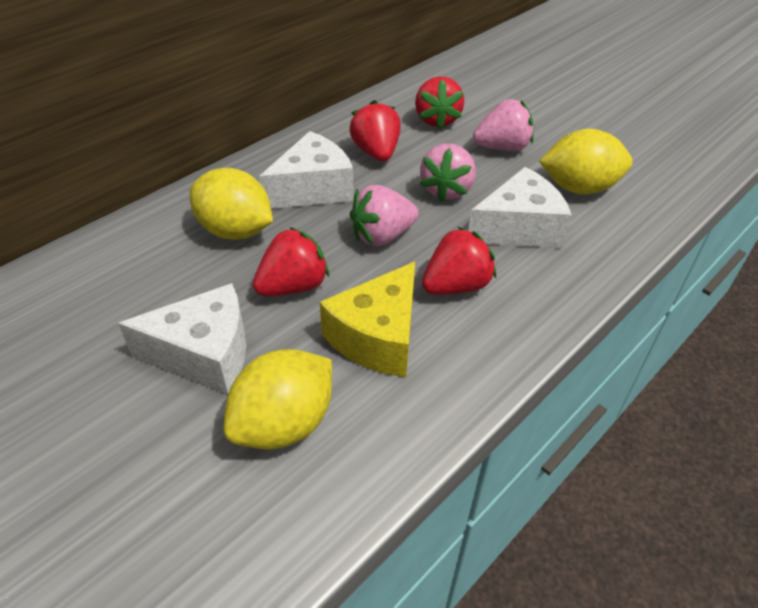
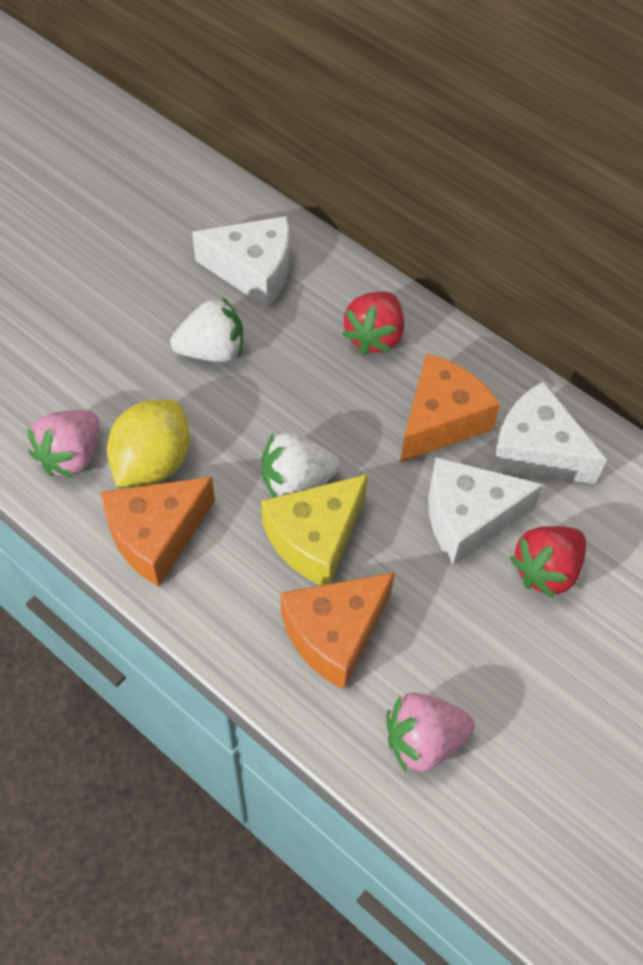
orange cheese: 0 -> 3
pink strawberry: 3 -> 2
red strawberry: 4 -> 2
white strawberry: 0 -> 2
yellow lemon: 3 -> 1

